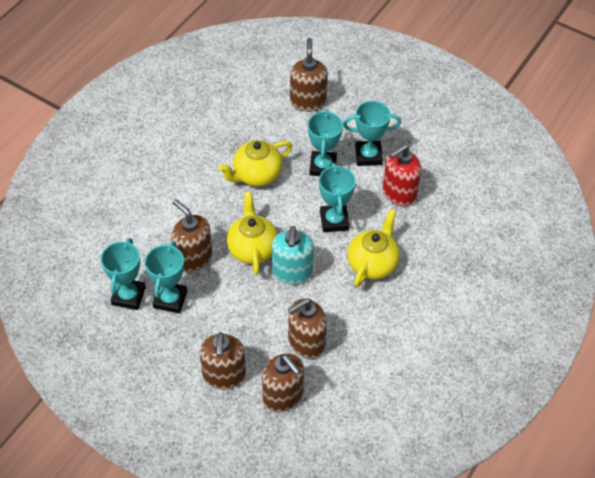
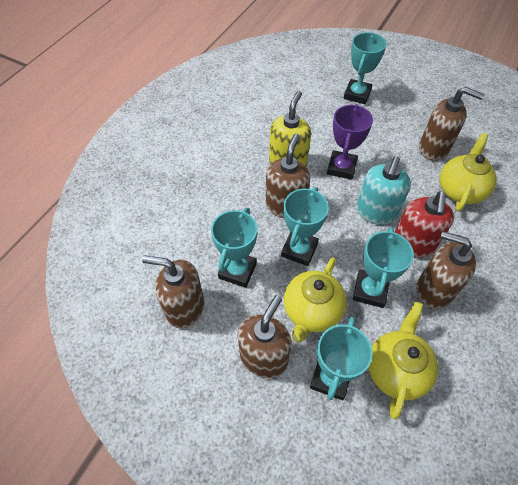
purple trophy: 0 -> 1
yellow soap dispenser: 0 -> 1

